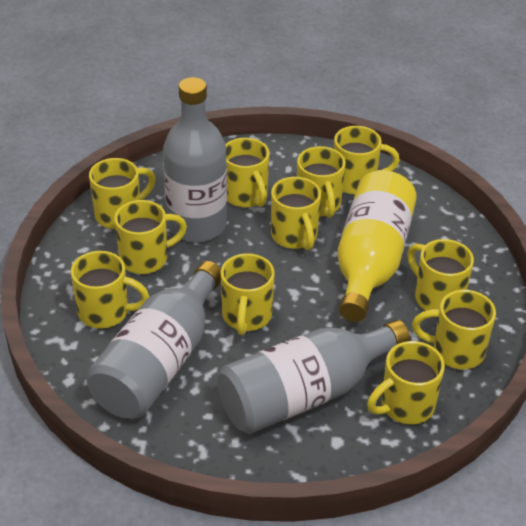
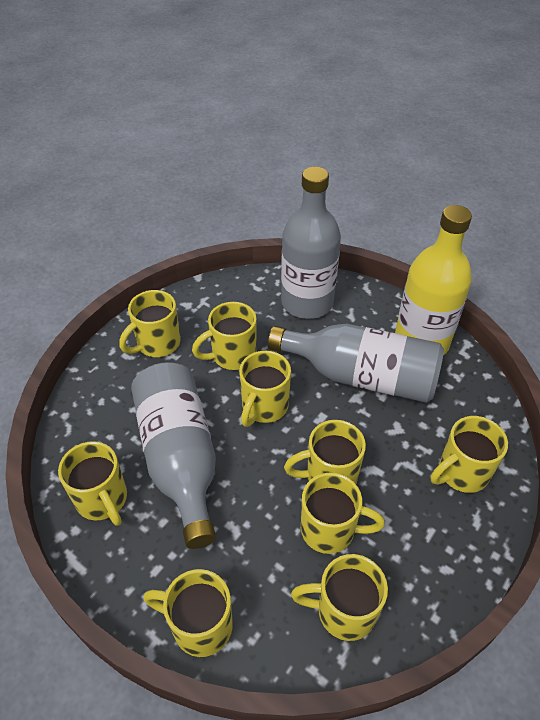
yellow mug: 11 -> 9

